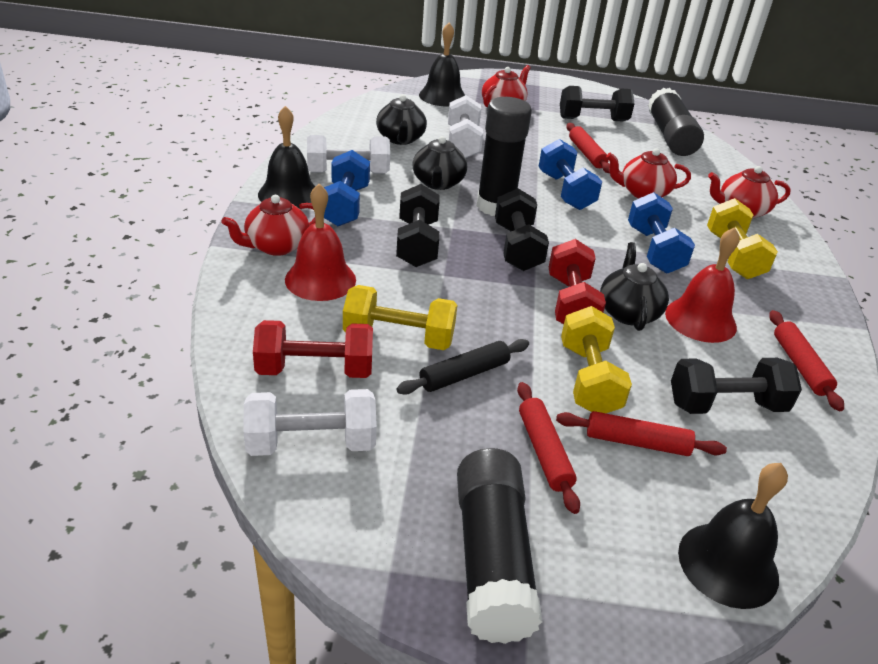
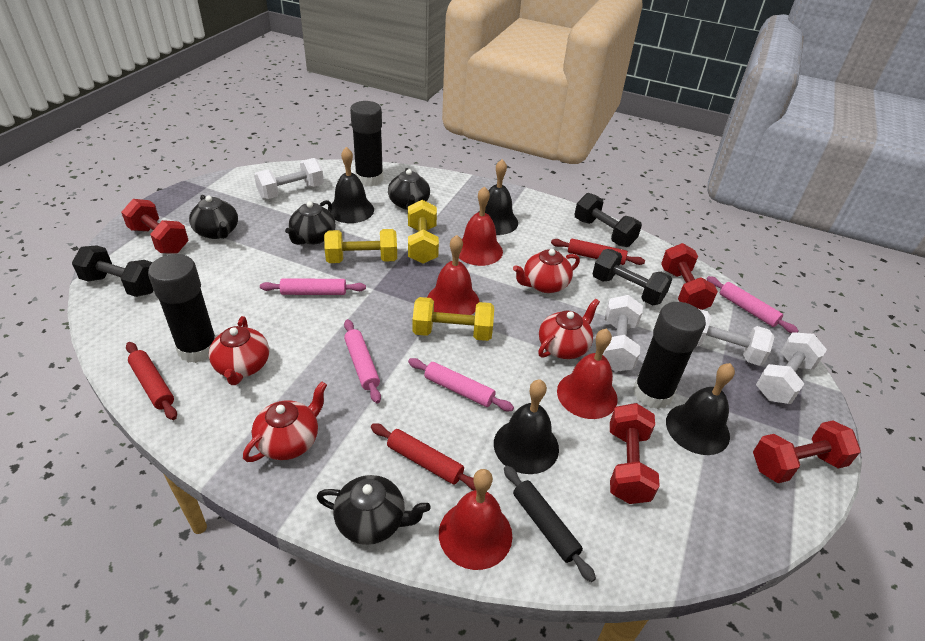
black bell: 3 -> 4
black dumbbell: 4 -> 3
black teapot: 3 -> 4
blue dumbbell: 3 -> 0
pink rolling pin: 0 -> 4
red bell: 2 -> 4
red dumbbell: 2 -> 4
red rolling pin: 4 -> 3
white dumbbell: 3 -> 4

